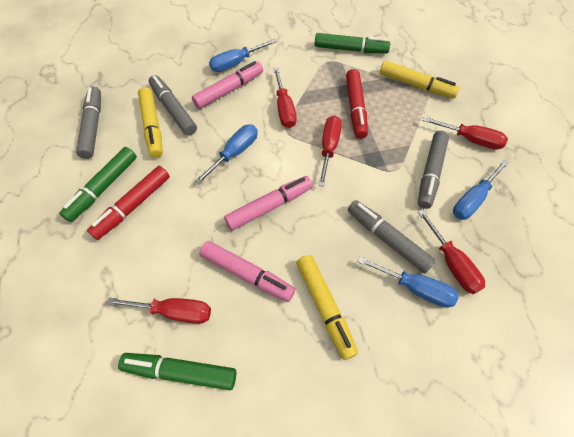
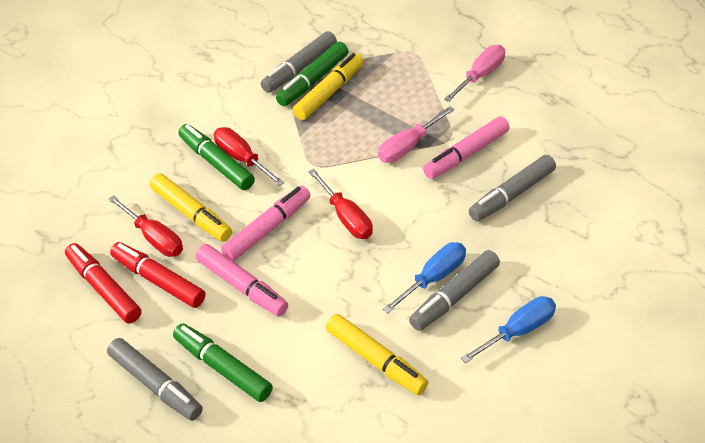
blue screwdriver: 4 -> 2
pink screwdriver: 0 -> 2
red screwdriver: 5 -> 3

